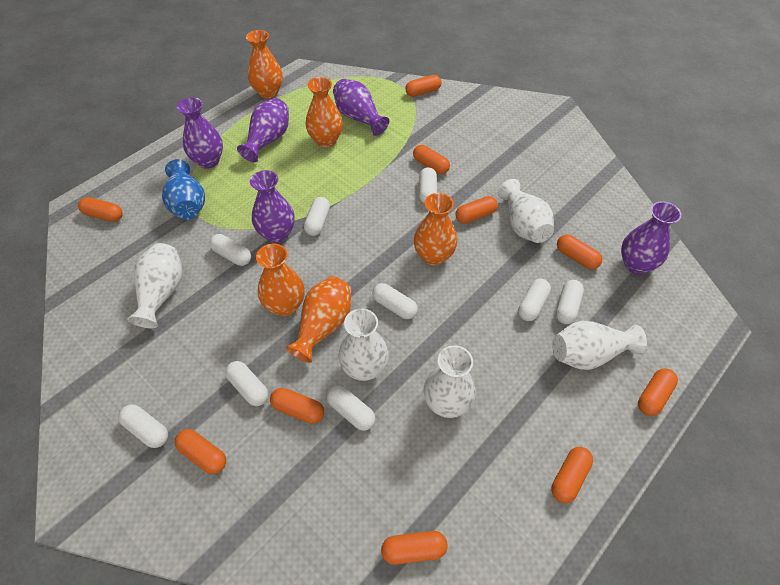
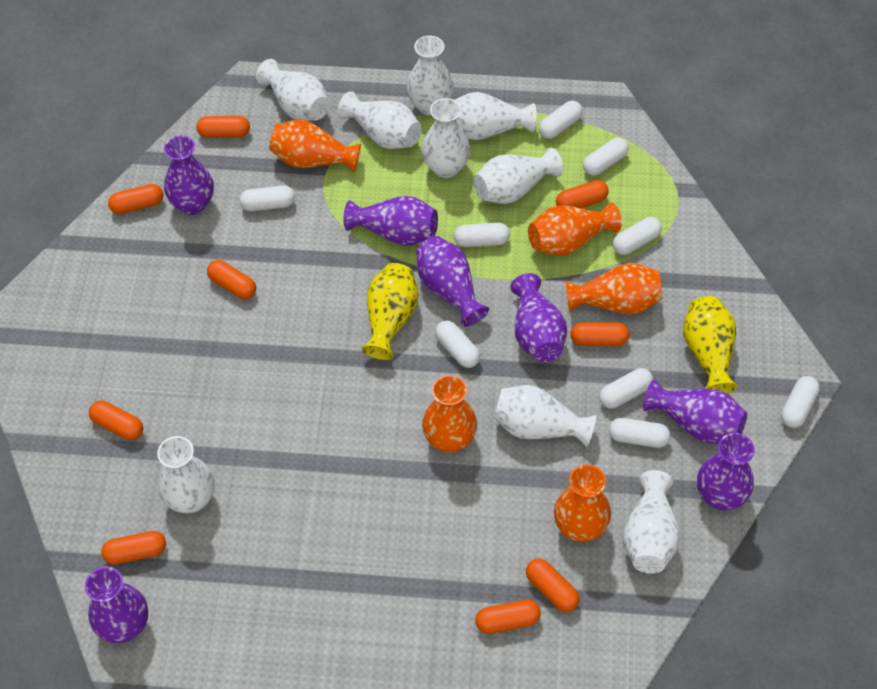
blue vase: 1 -> 0
orange capsule: 10 -> 9
purple vase: 5 -> 7
white vase: 5 -> 9
yellow vase: 0 -> 2

